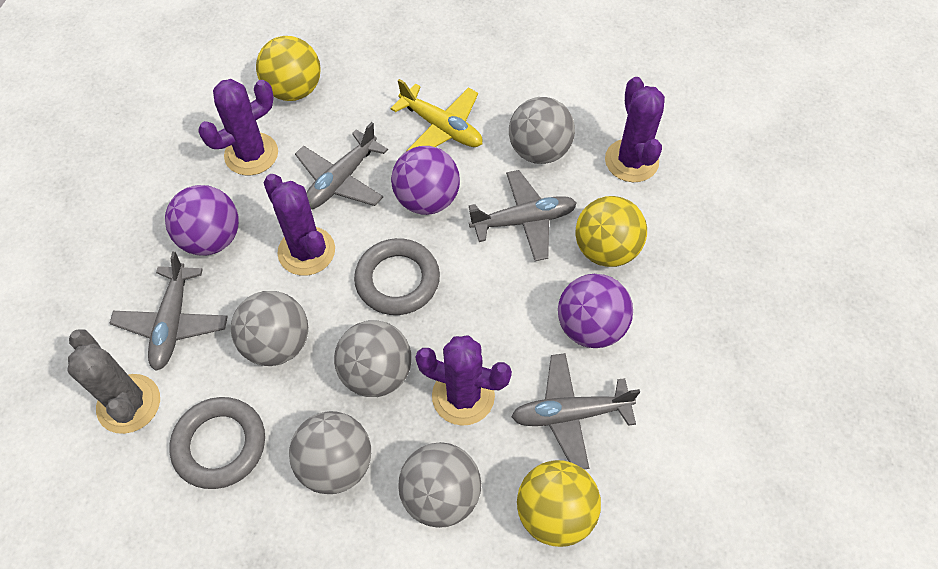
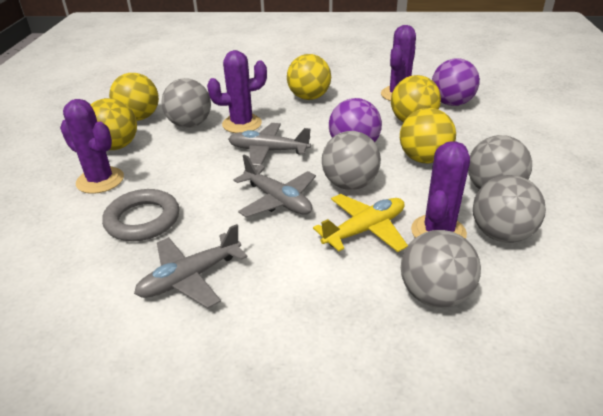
grey cactus: 1 -> 0
grey plane: 4 -> 3
grey ring: 2 -> 1
purple ball: 3 -> 2
yellow ball: 3 -> 5

